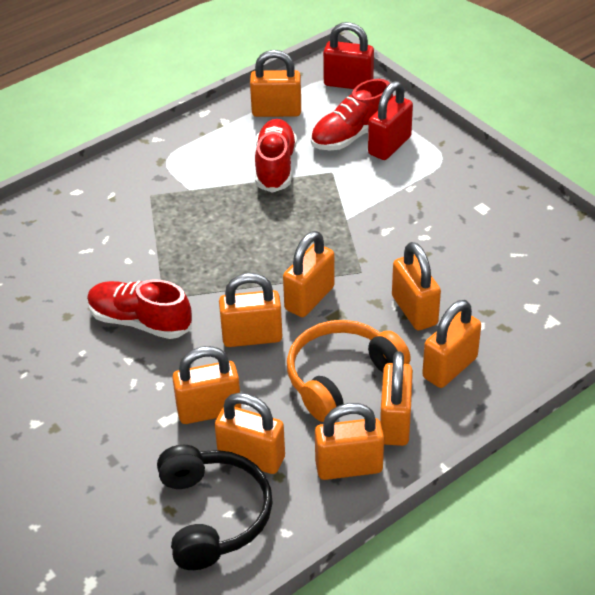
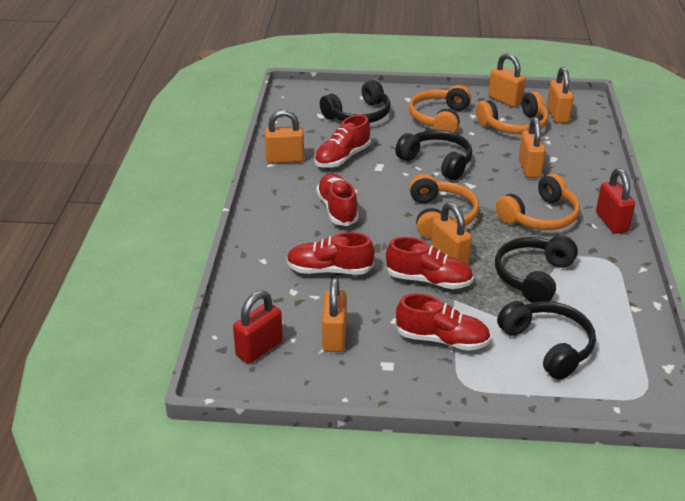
black headphones: 1 -> 4
orange headphones: 1 -> 4
orange padlock: 9 -> 6
red shoe: 3 -> 5

